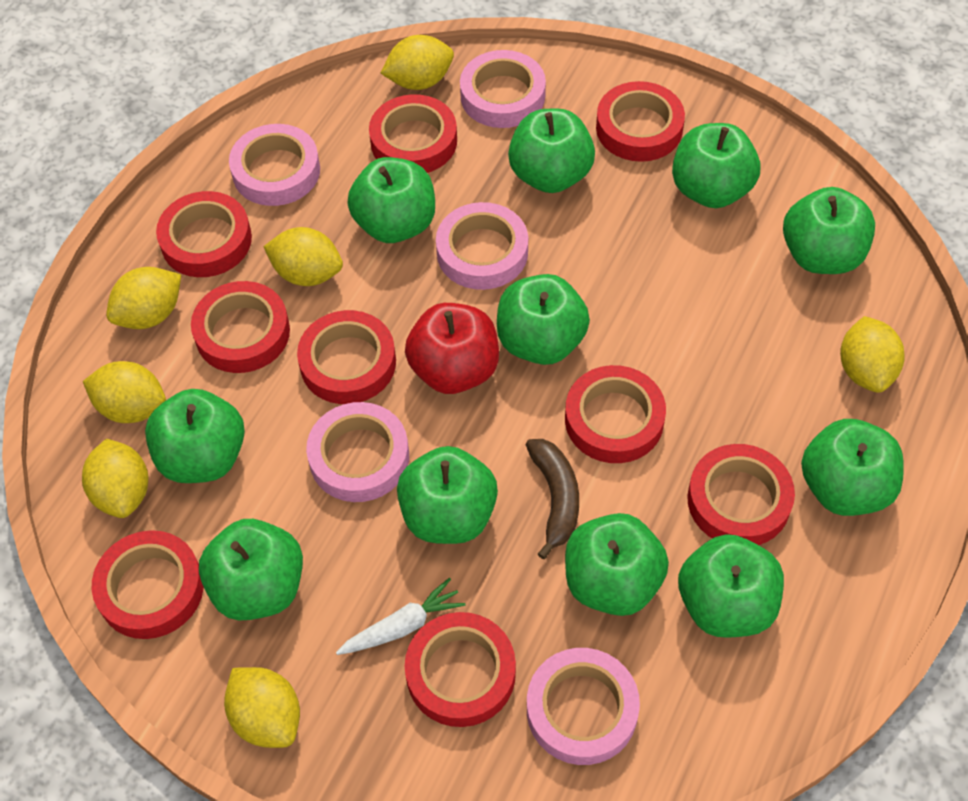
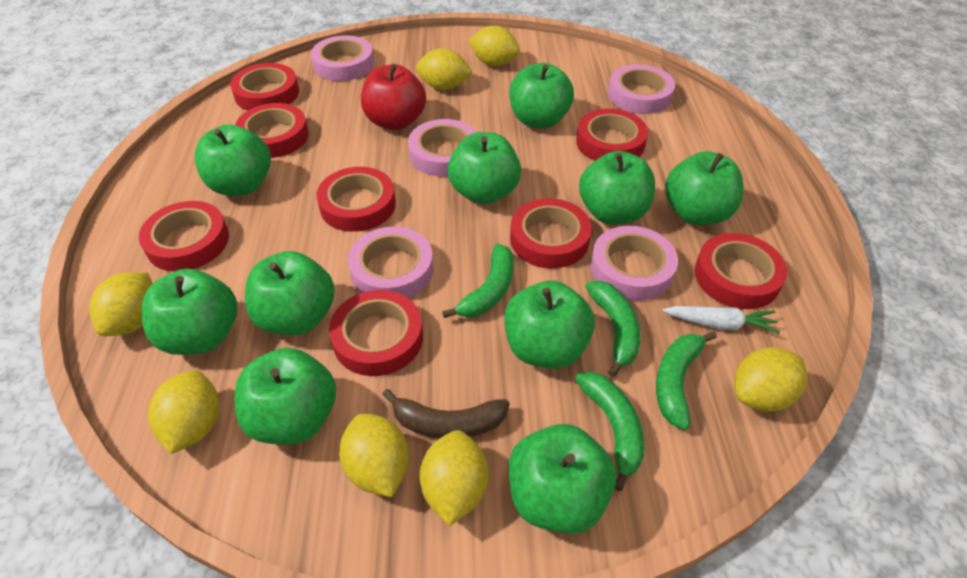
green apple: 11 -> 10
green banana: 0 -> 4
red tape: 9 -> 8

